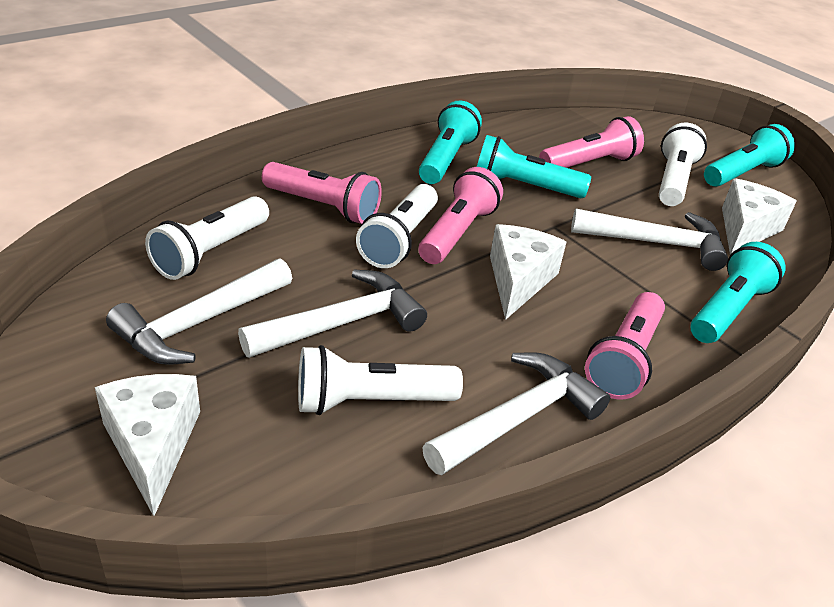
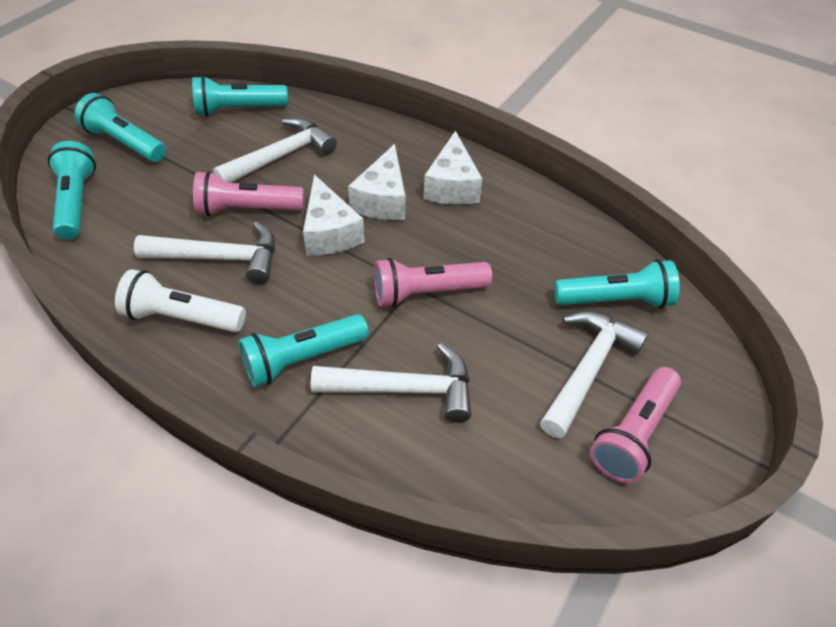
pink flashlight: 4 -> 3
turquoise flashlight: 4 -> 5
white flashlight: 4 -> 1

